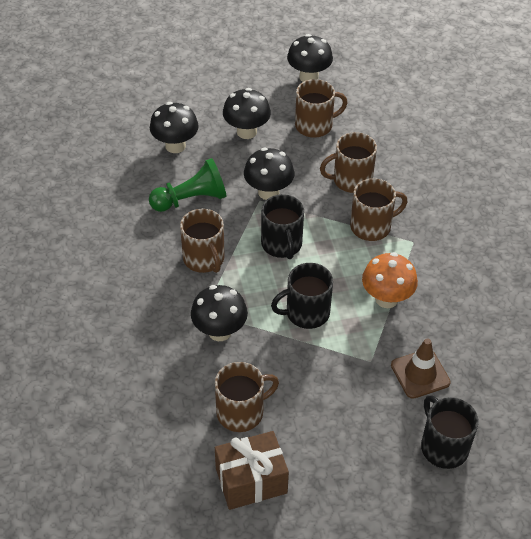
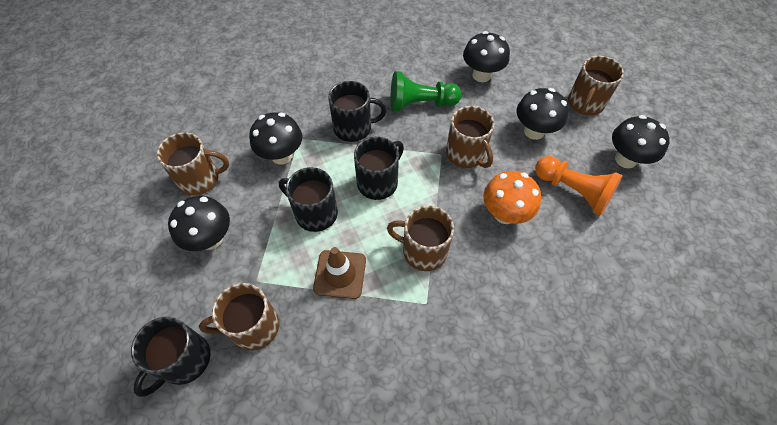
black mug: 3 -> 4
brown gift: 1 -> 0
orange pawn: 0 -> 1

